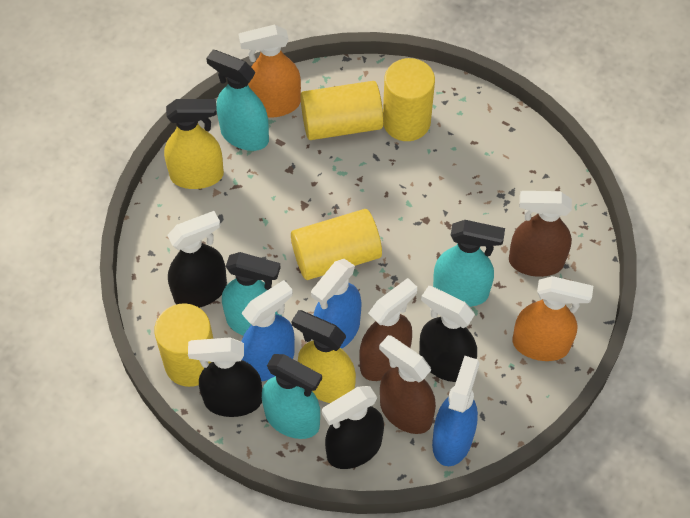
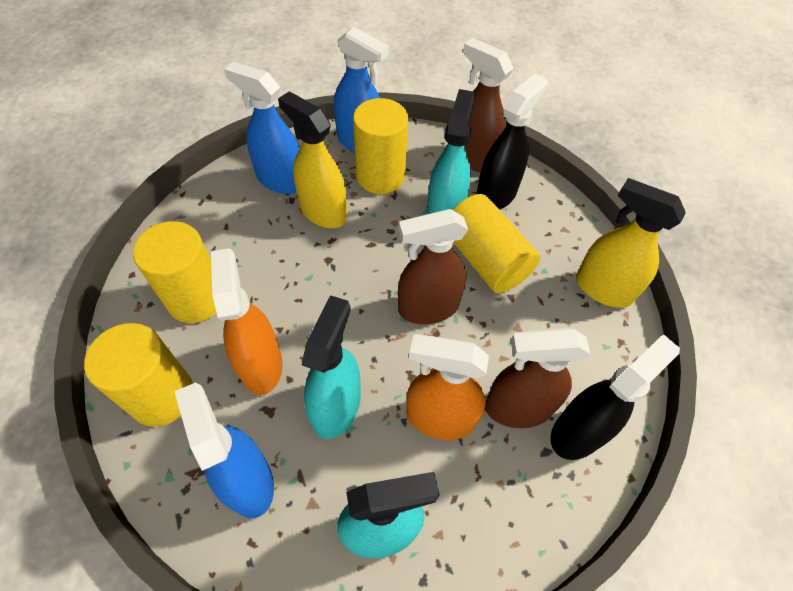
black spray bottle: 4 -> 2
turquoise spray bottle: 4 -> 3

